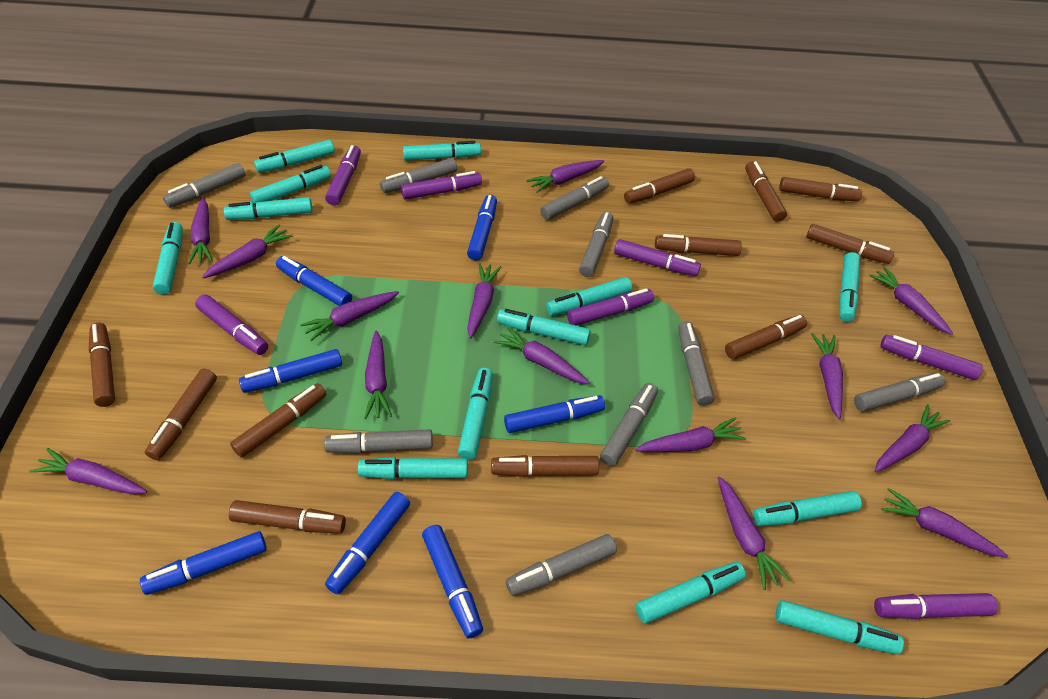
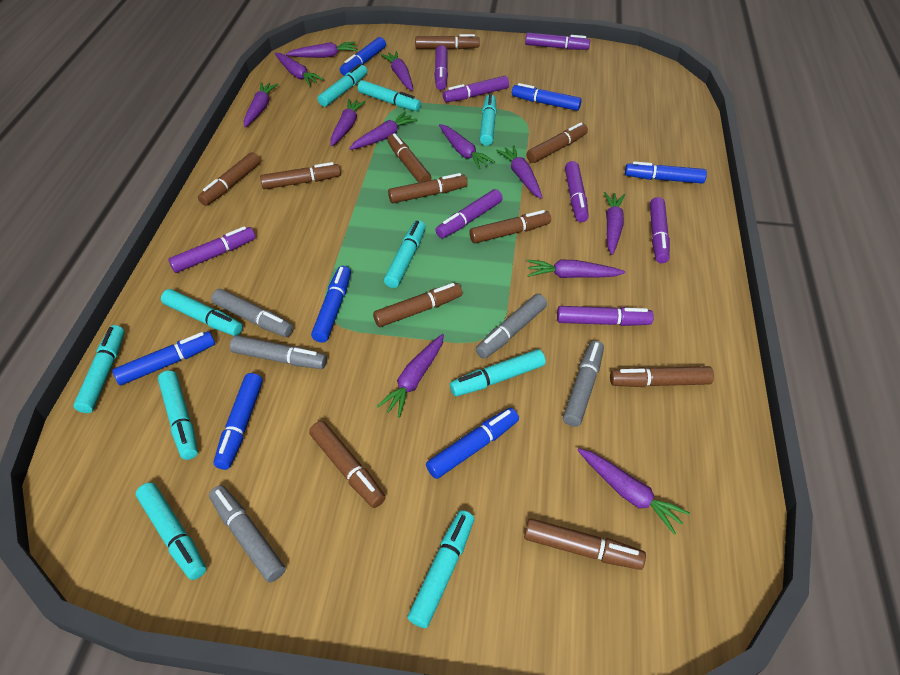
grey marker: 9 -> 5
purple carrot: 14 -> 12
purple marker: 7 -> 8
turquoise marker: 13 -> 10

